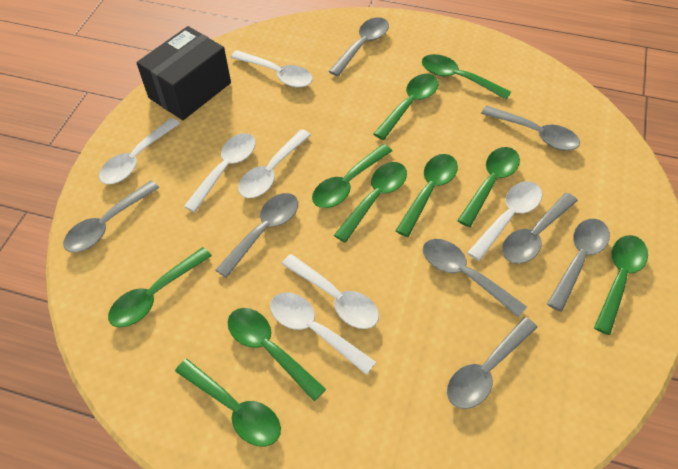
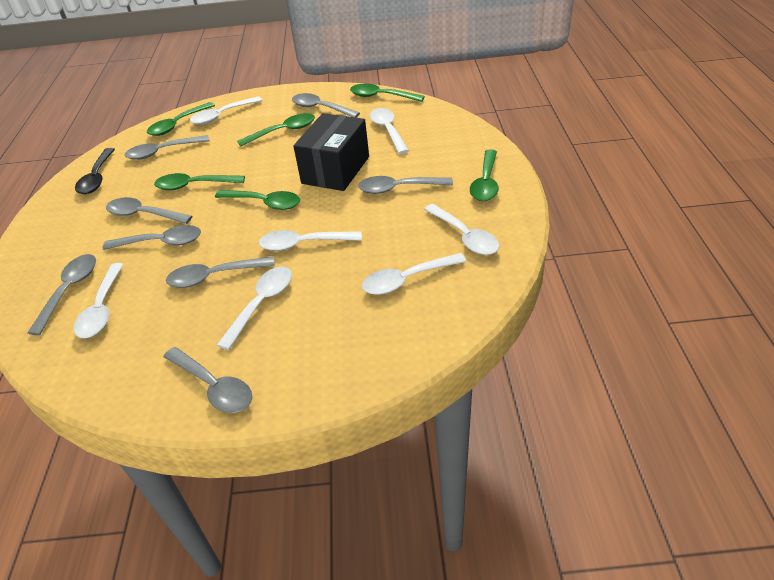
black spoon: 0 -> 1
green spoon: 10 -> 6

